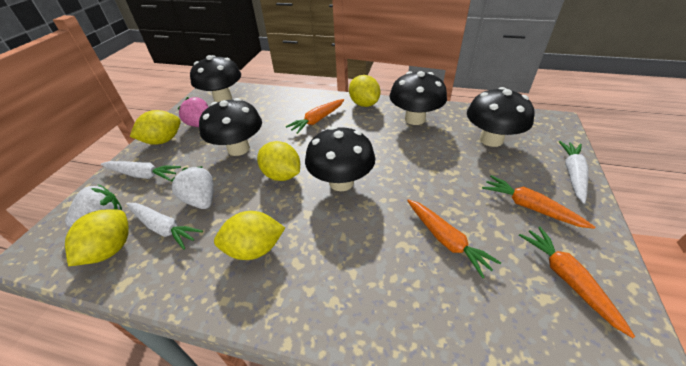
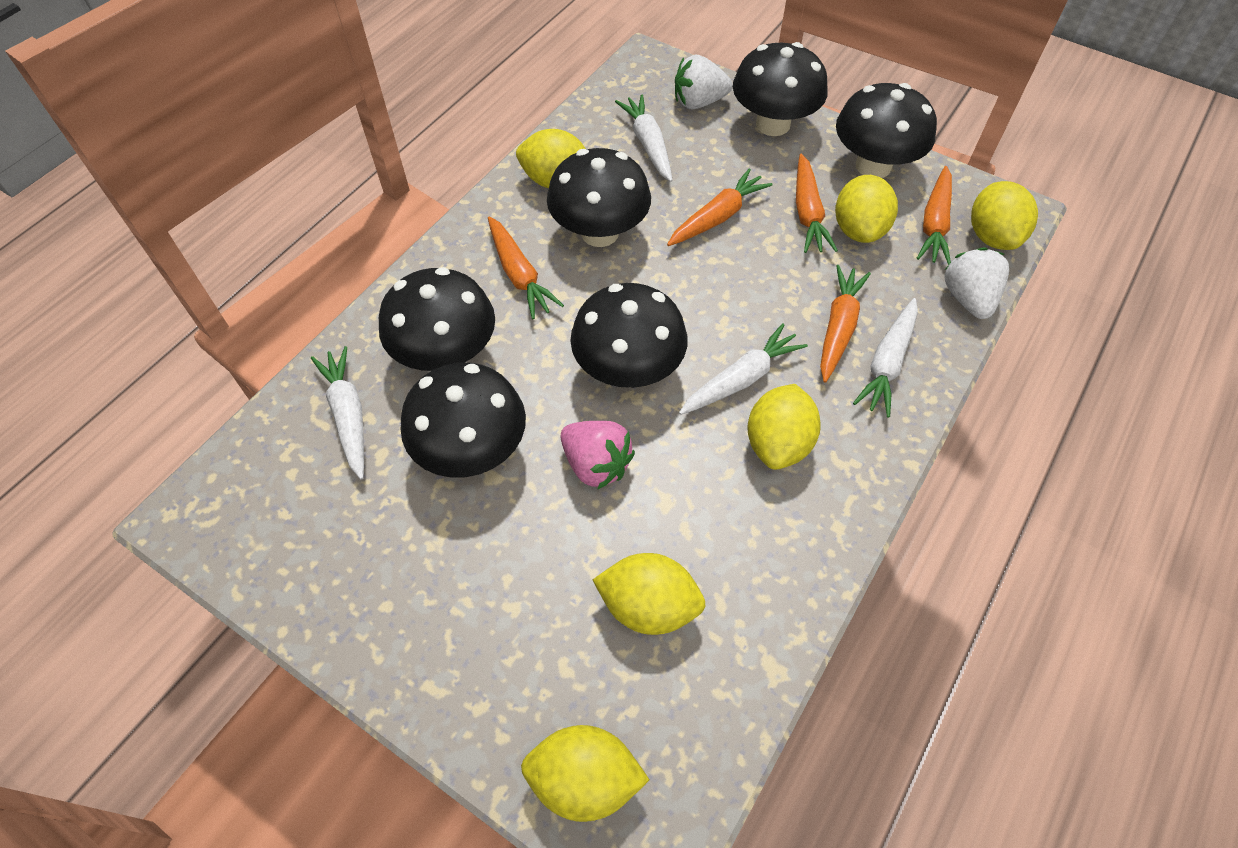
black mushroom: 5 -> 6
orange carrot: 4 -> 5
white carrot: 3 -> 4
yellow lemon: 5 -> 6

